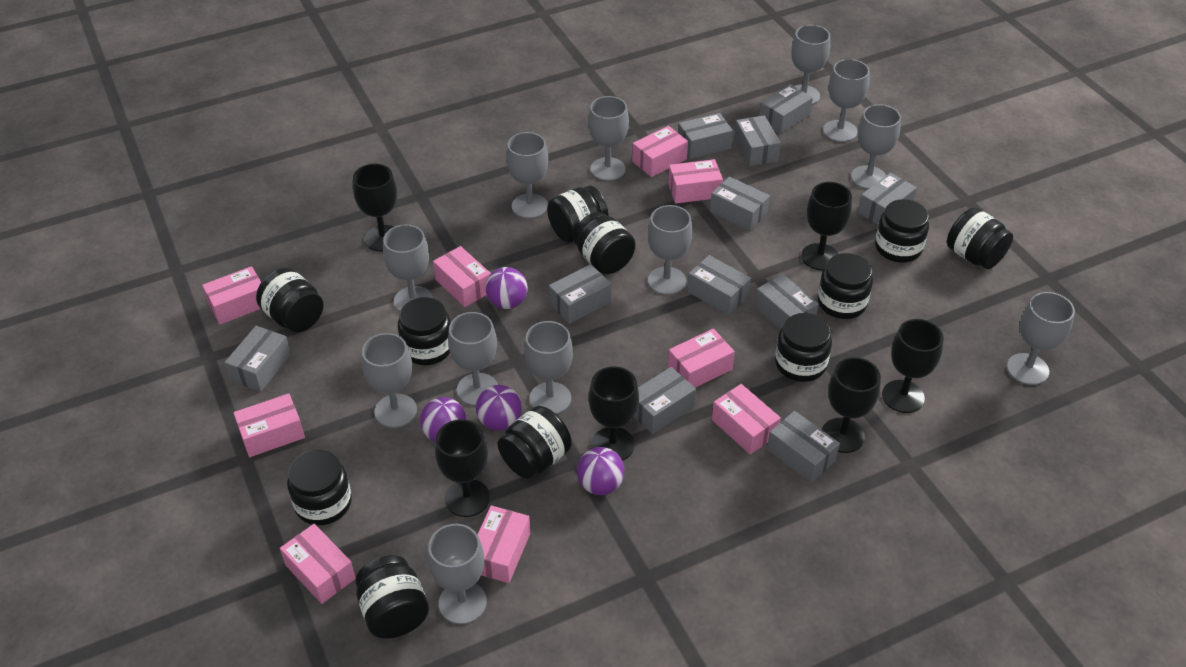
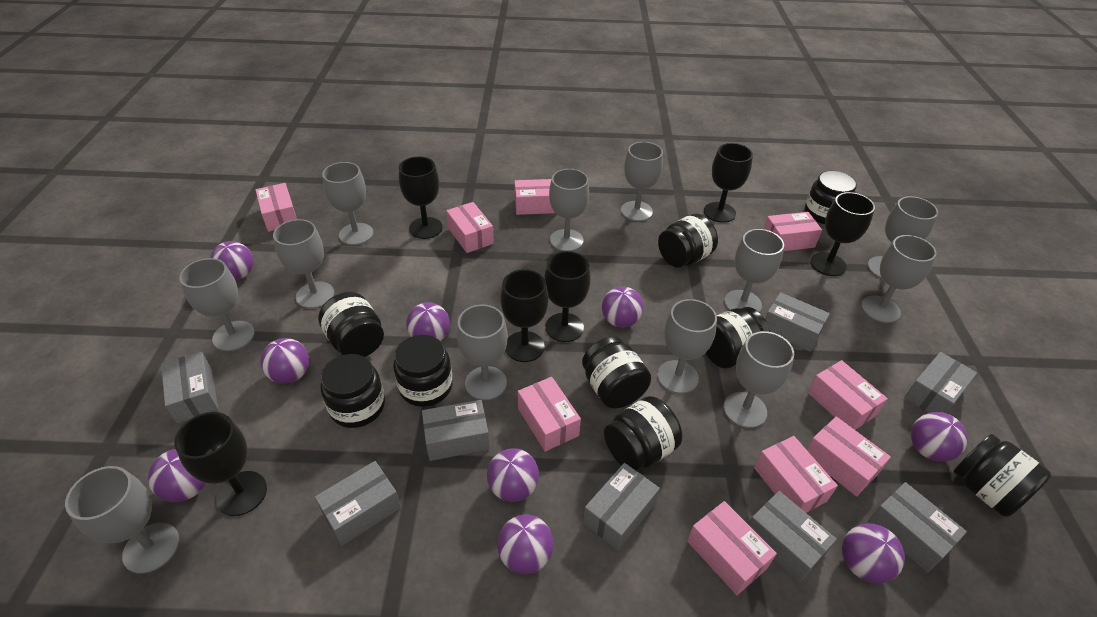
black jar: 11 -> 9
grey box: 11 -> 8
purple ball: 4 -> 9

